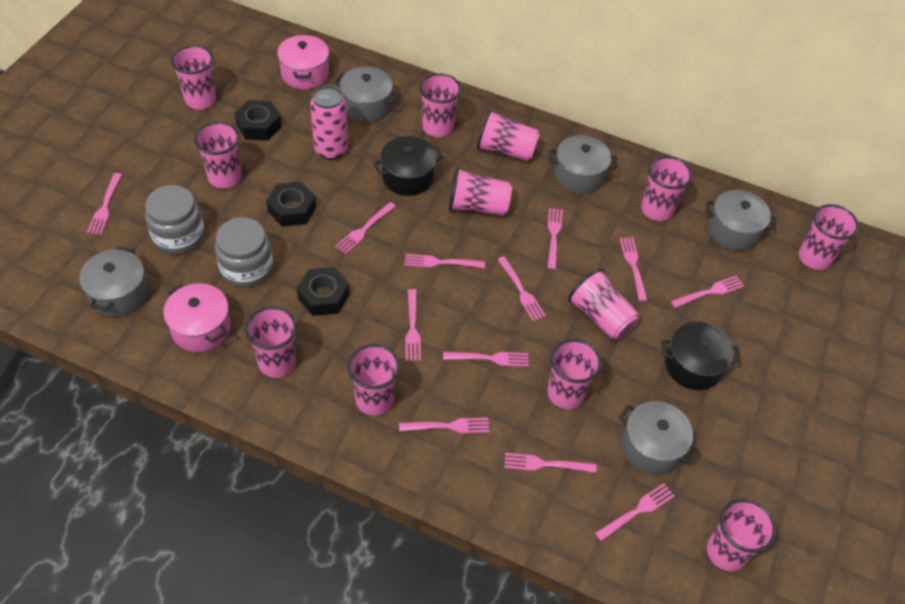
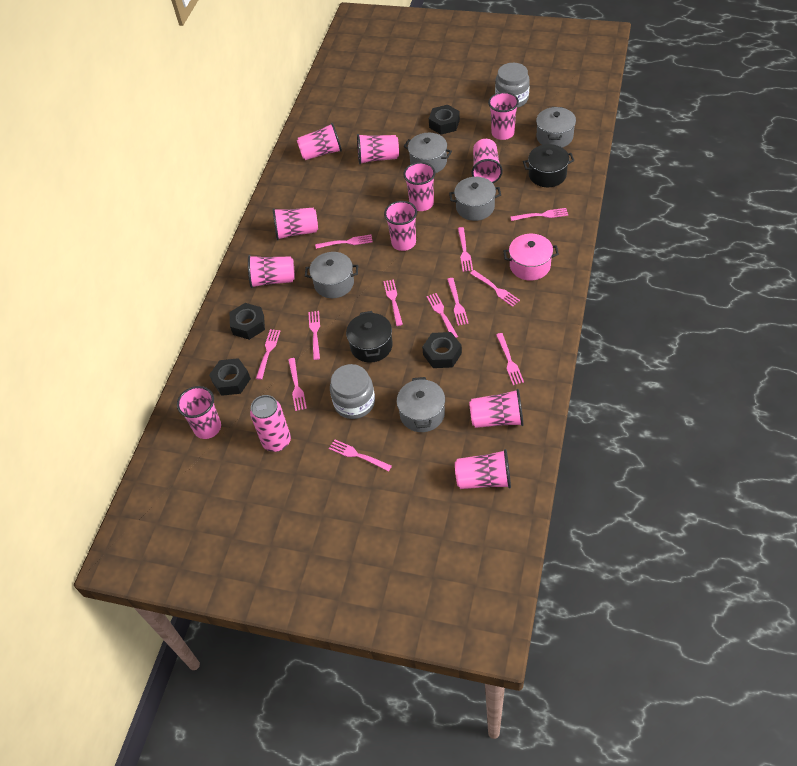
black nut: 3 -> 4
pink cup: 12 -> 11
pink pot: 2 -> 1

